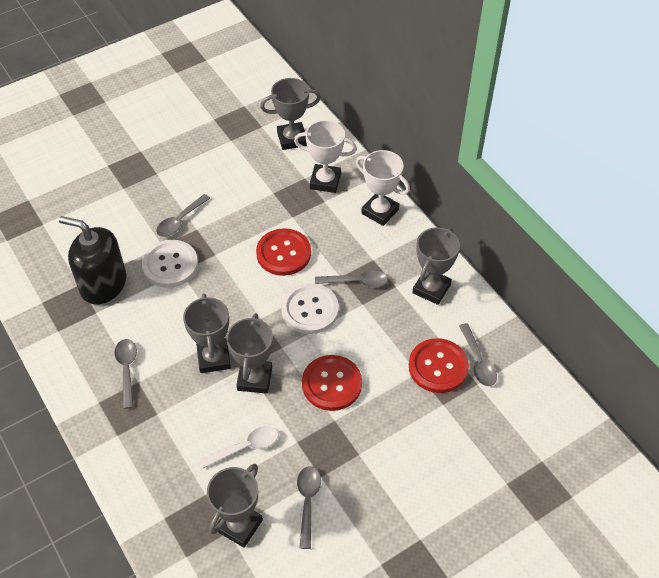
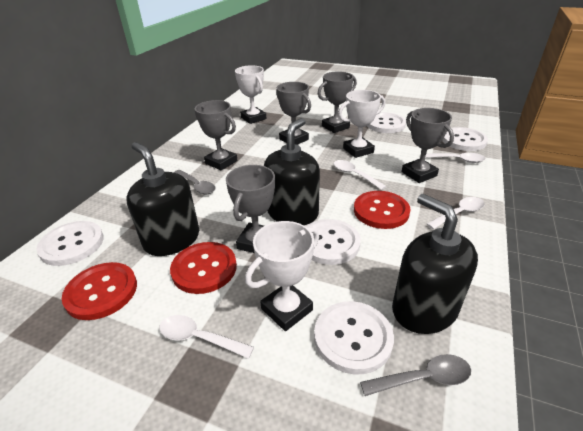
black soap dispenser: 1 -> 3
grey spoon: 5 -> 2
white button: 2 -> 5
white spoon: 1 -> 4
white trophy: 2 -> 3

